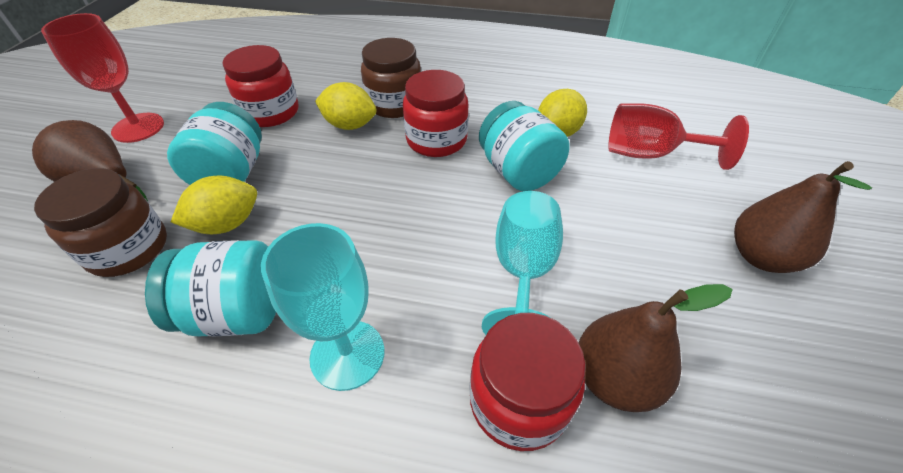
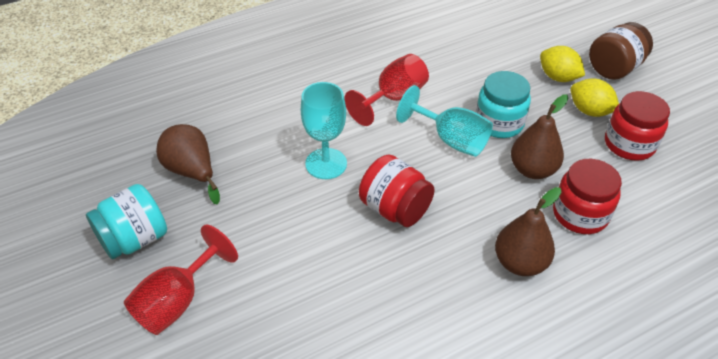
brown jar: 2 -> 1
turquoise jar: 3 -> 2
yellow lemon: 3 -> 2

